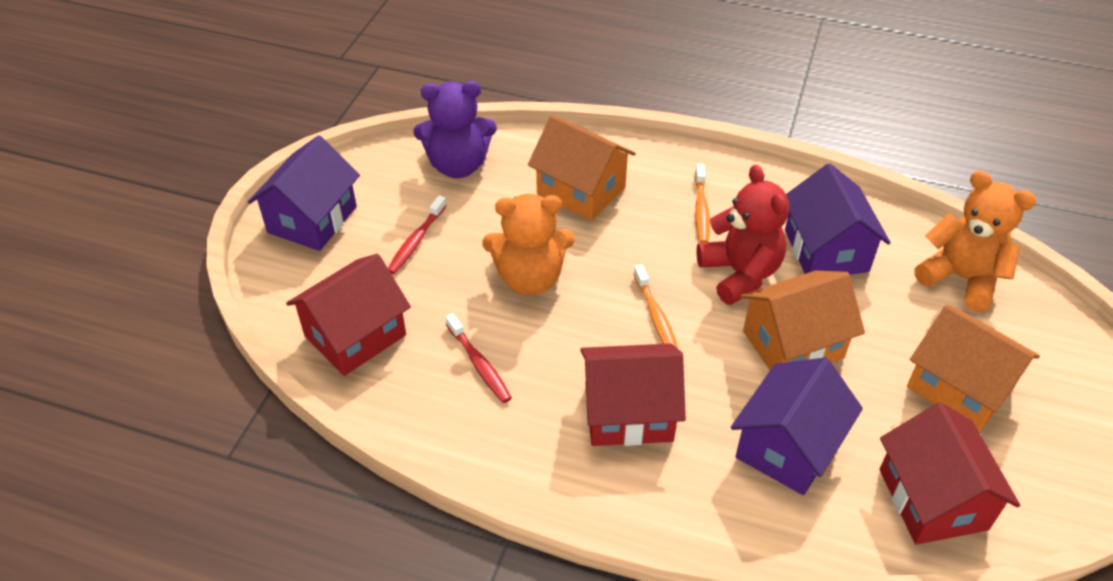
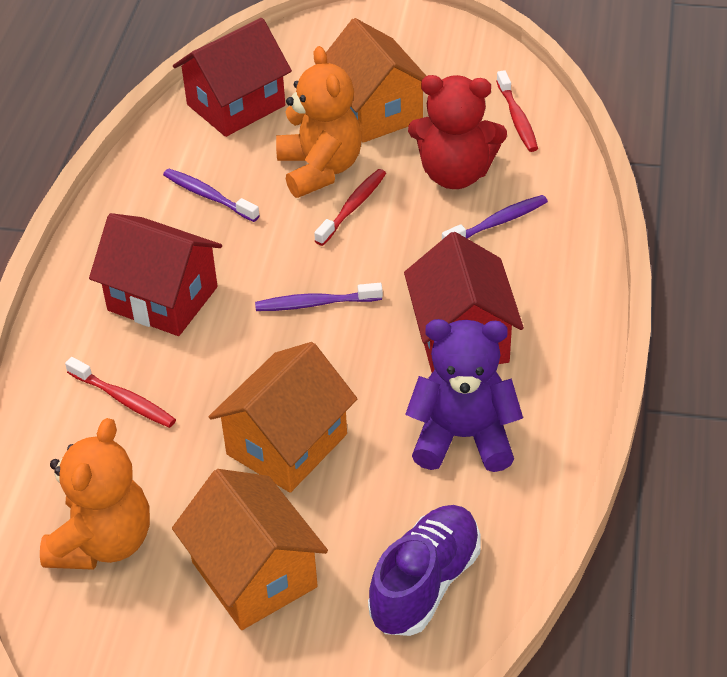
orange toothbrush: 2 -> 0
purple house: 3 -> 0
purple shoe: 0 -> 1
purple toothbrush: 0 -> 3
red toothbrush: 2 -> 3

